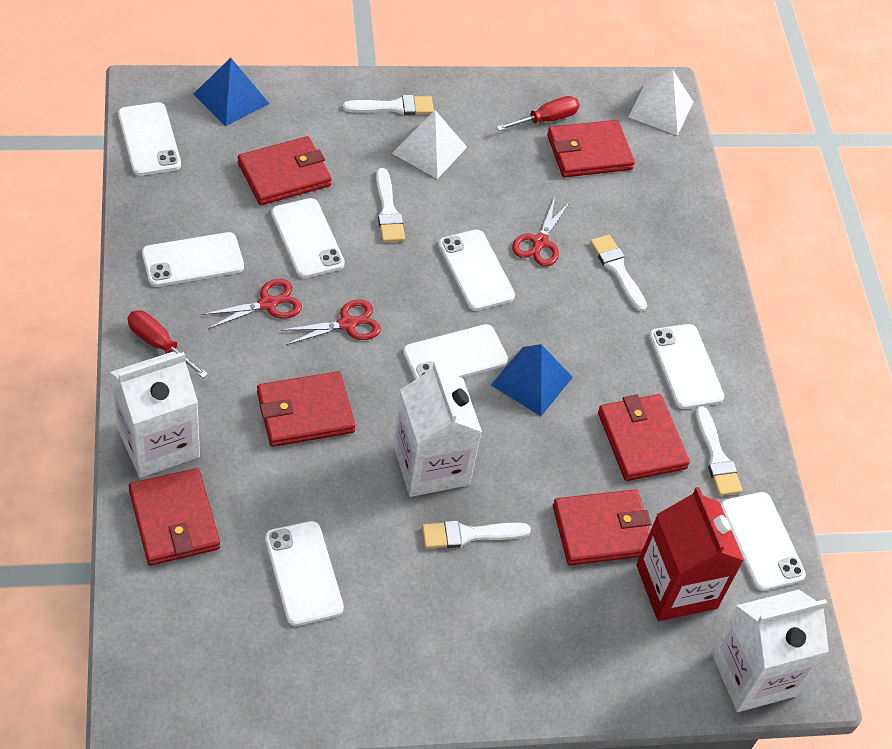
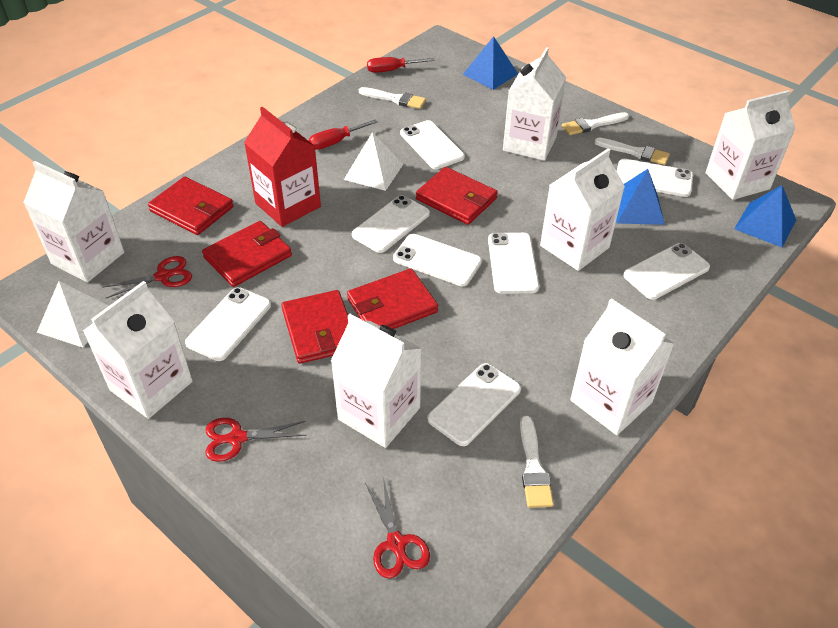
blue pyramid: 2 -> 3
red wallet: 6 -> 5
white brush: 5 -> 4
white carton: 3 -> 7

